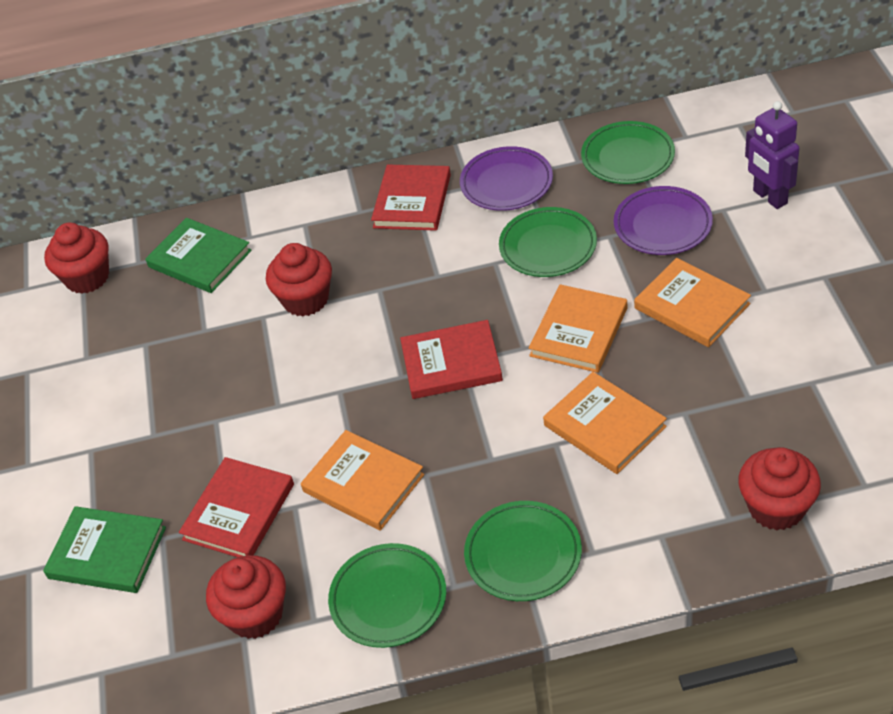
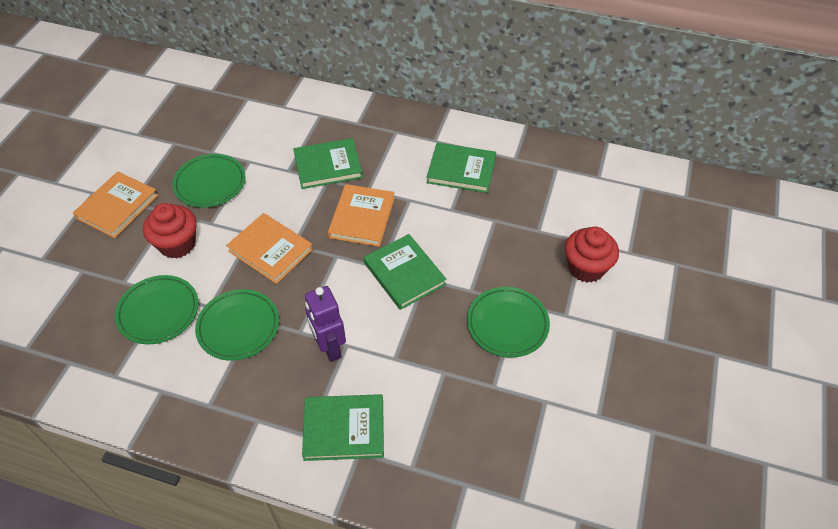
green book: 2 -> 4
orange book: 4 -> 3
purple plate: 2 -> 0
red book: 3 -> 0
red cupcake: 4 -> 2

